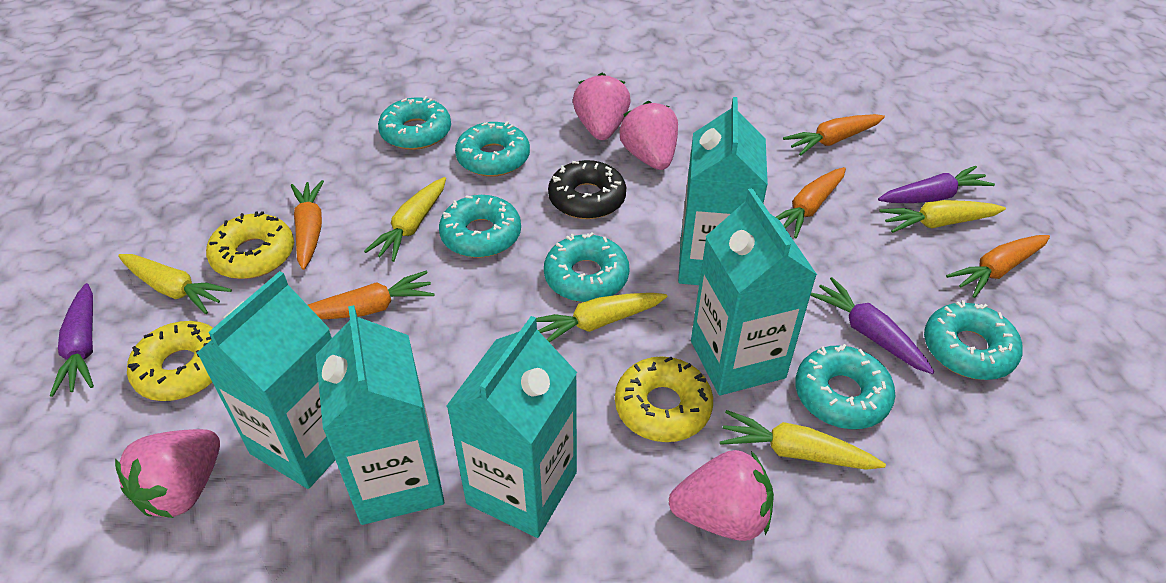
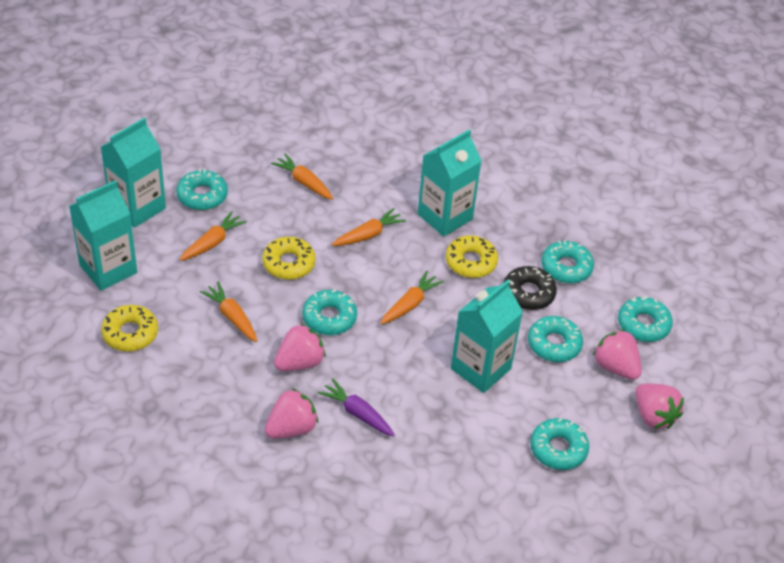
purple carrot: 3 -> 1
turquoise carton: 5 -> 4
yellow carrot: 5 -> 0

